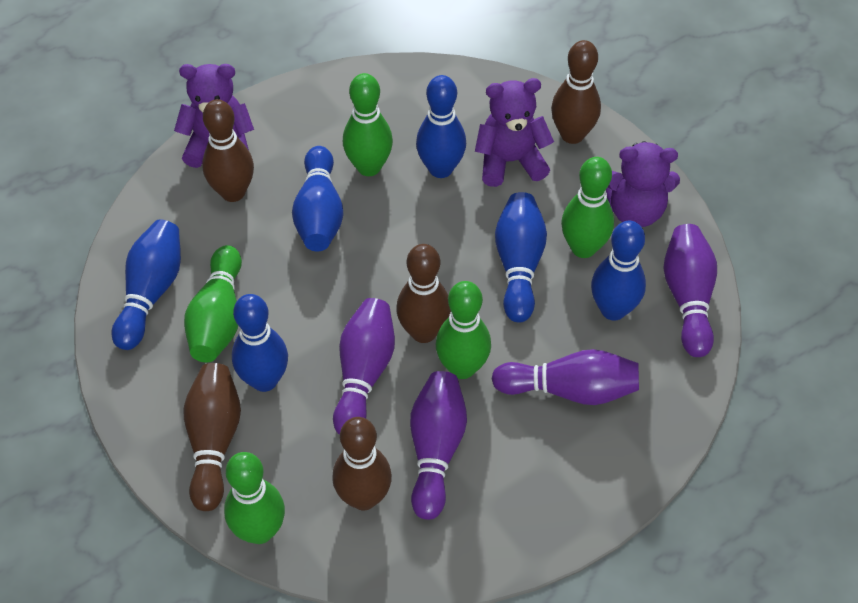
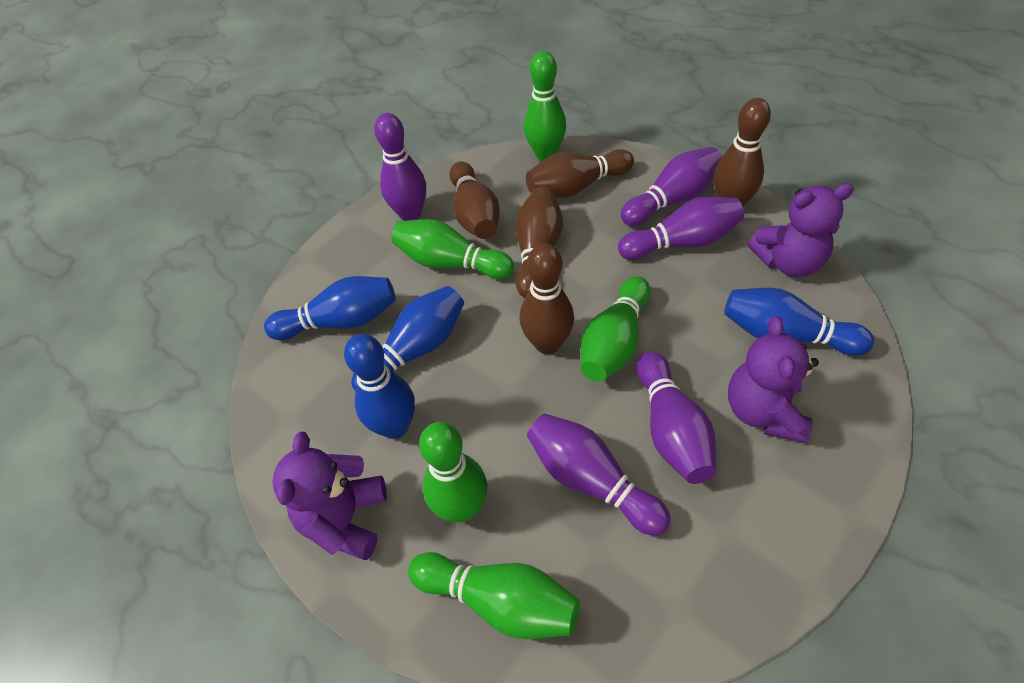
blue bowling pin: 6 -> 4
purple bowling pin: 4 -> 5

